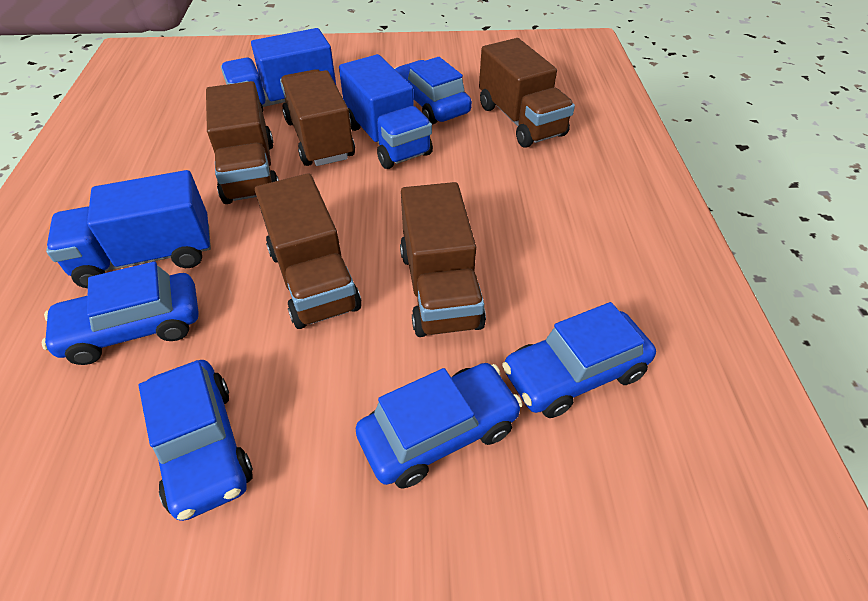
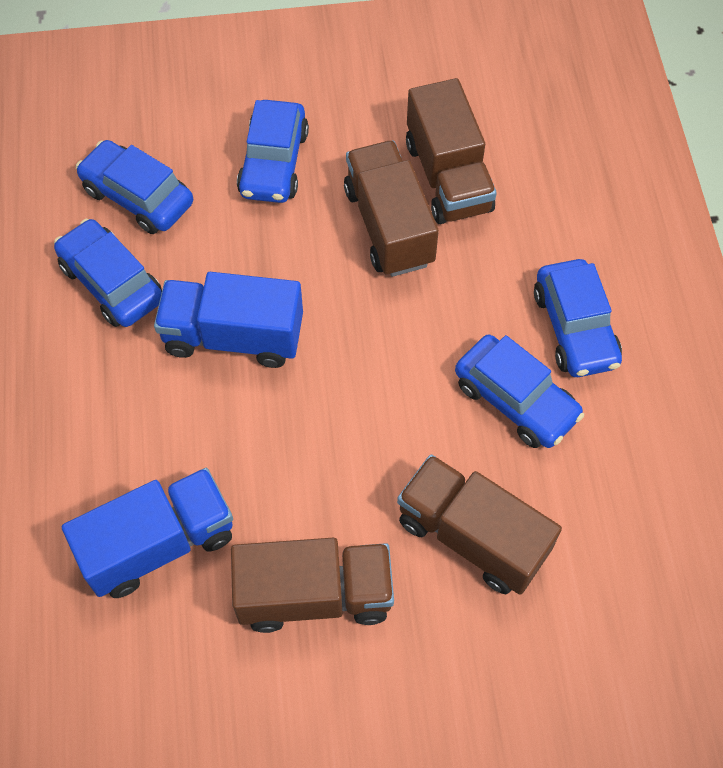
blue truck: 3 -> 2
brown truck: 5 -> 4

